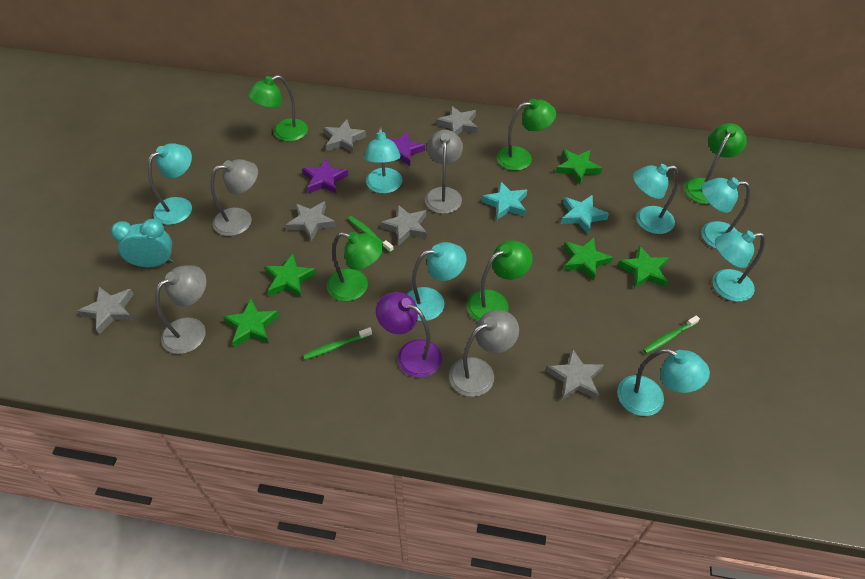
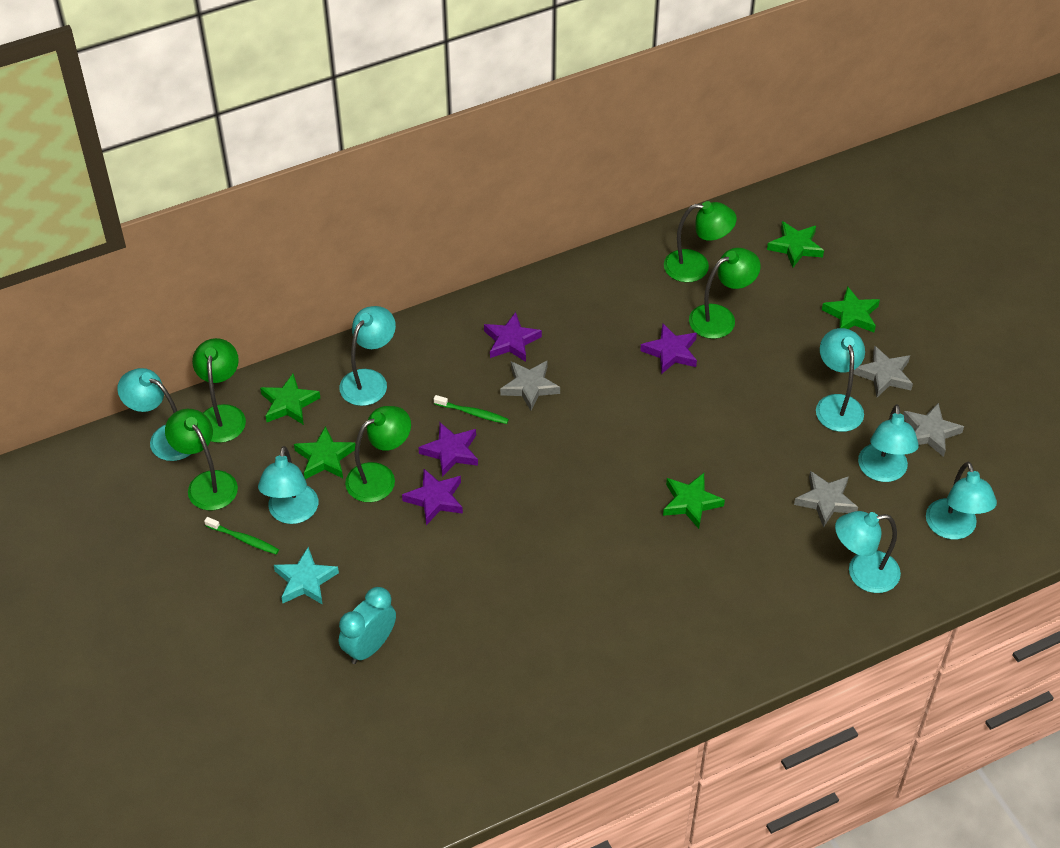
green toothbrush: 3 -> 2
grey lamp: 4 -> 0
grey star: 6 -> 4
purple lamp: 1 -> 0
purple star: 2 -> 4
turquoise star: 2 -> 1

